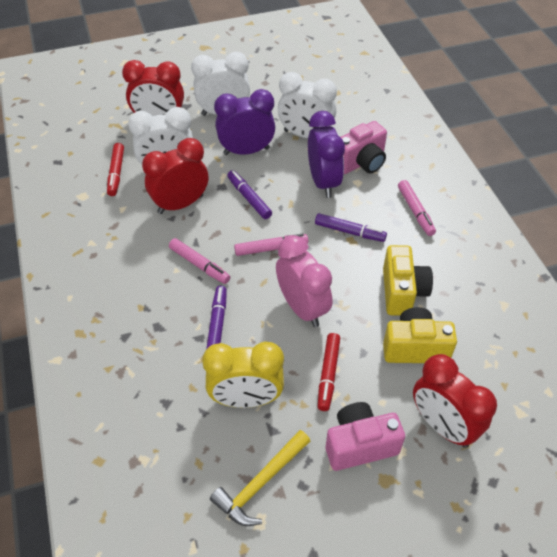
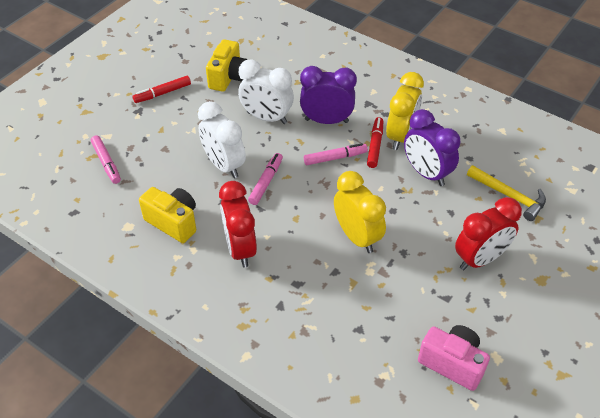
pink camera: 2 -> 1
pink clock: 1 -> 0
purple marker: 3 -> 0
red clock: 3 -> 2
white clock: 3 -> 2
yellow clock: 1 -> 2

